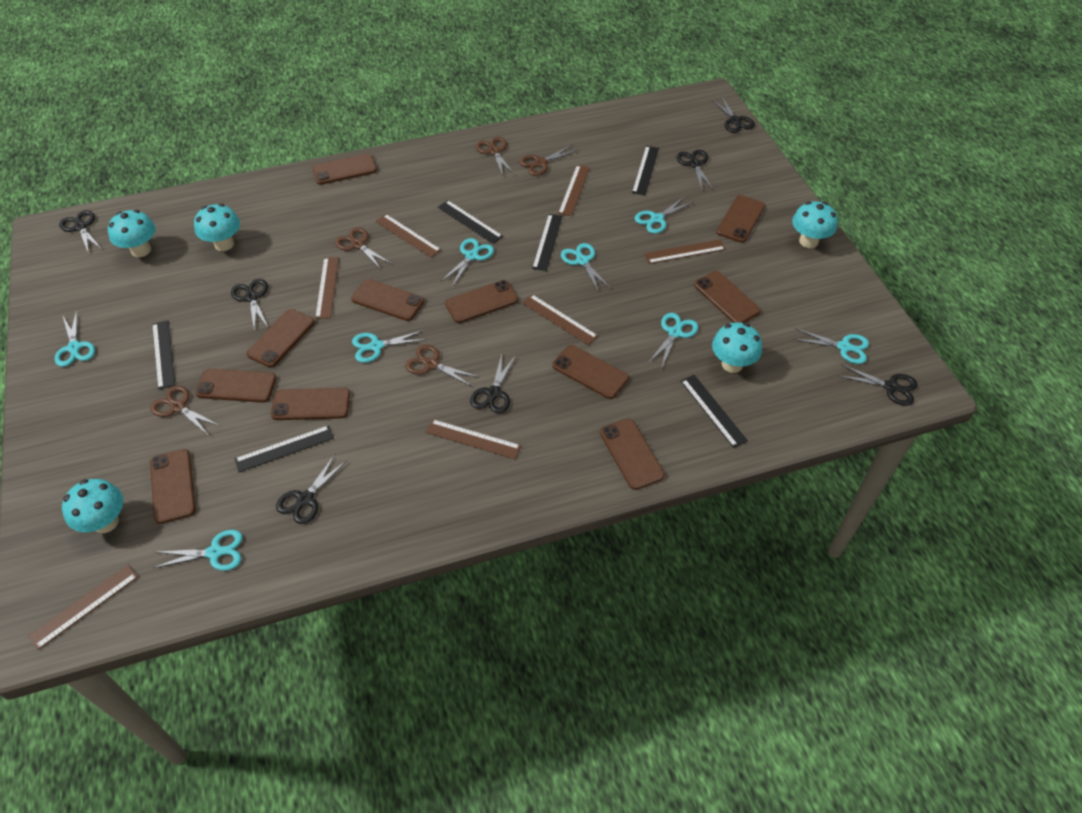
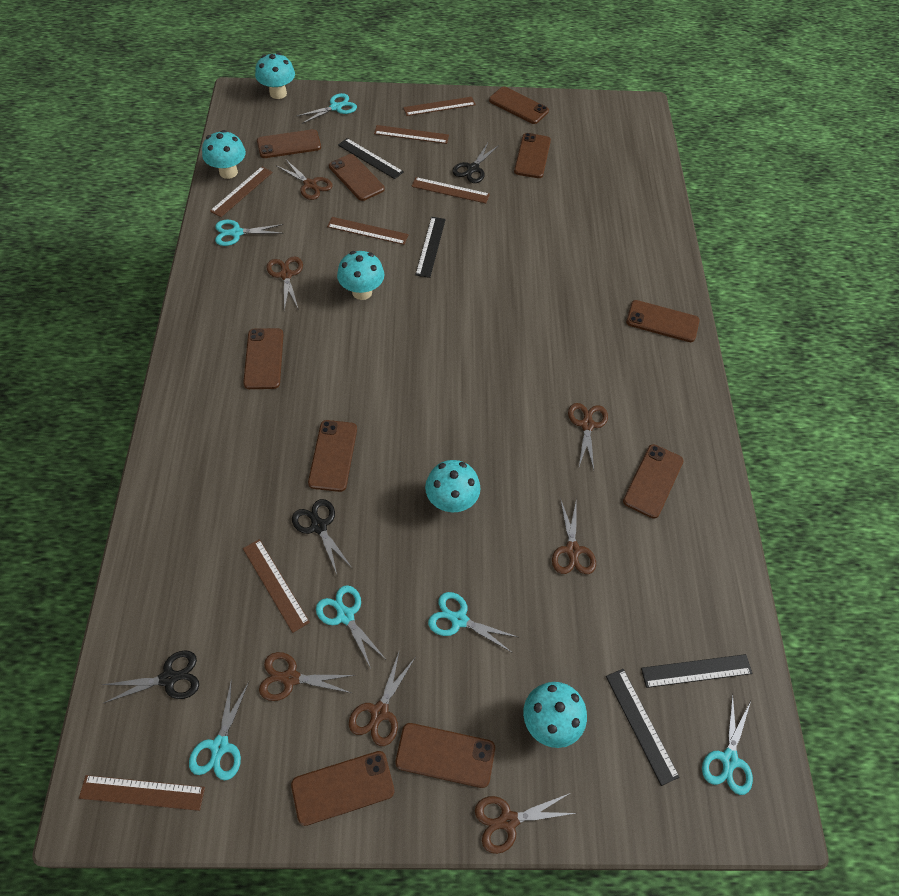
black ruler: 6 -> 4
black scissors: 7 -> 3
brown phone: 11 -> 10
brown scissors: 5 -> 7
turquoise scissors: 8 -> 6

